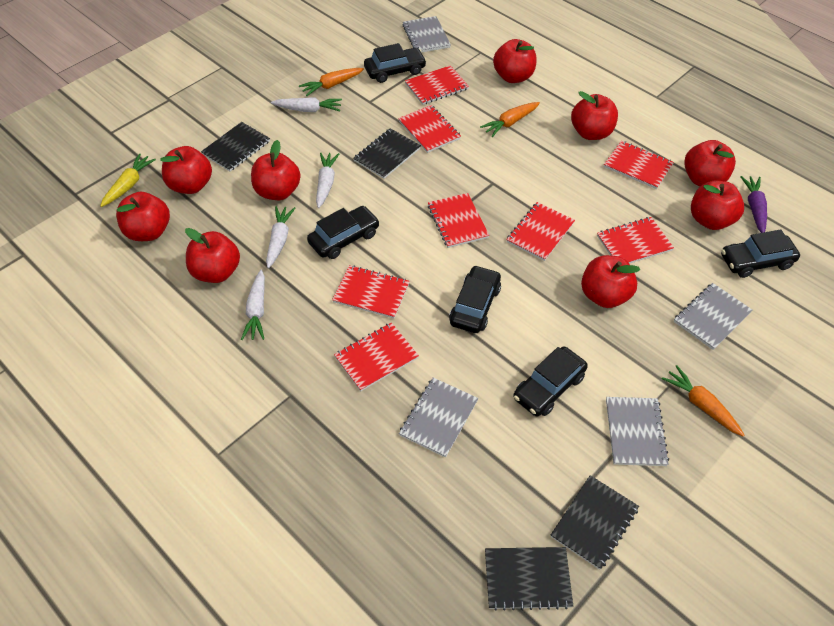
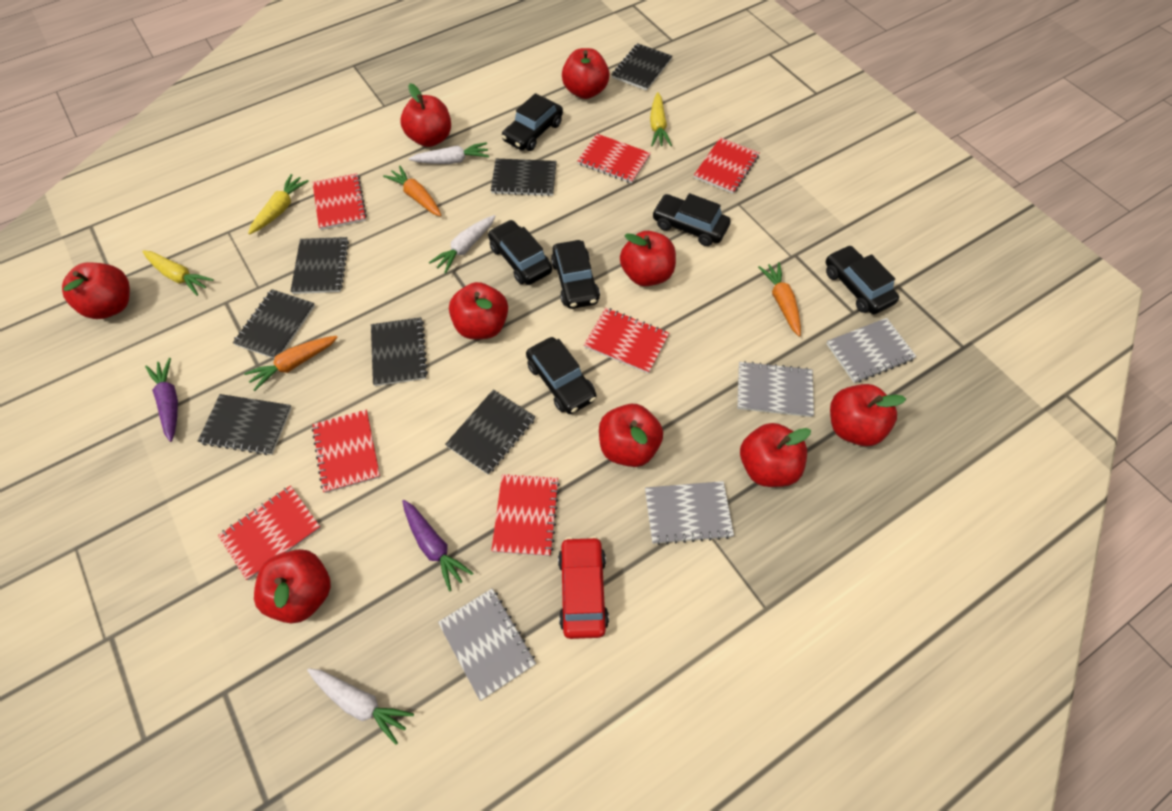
black car: 5 -> 6
black notebook: 4 -> 7
purple carrot: 1 -> 2
red car: 0 -> 1
red notebook: 8 -> 7
white carrot: 4 -> 3
yellow carrot: 1 -> 3

